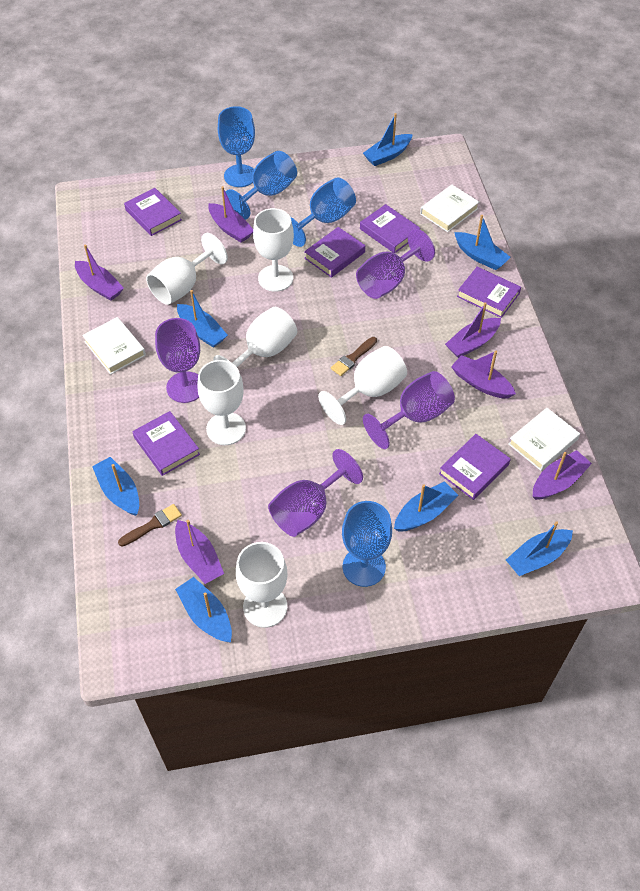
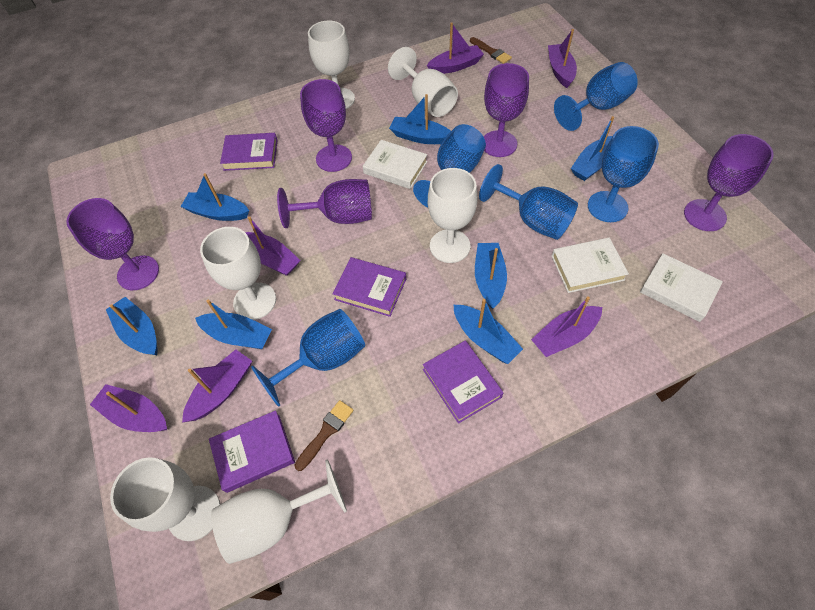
blue goblet: 4 -> 5
purple book: 6 -> 4
purple goblet: 4 -> 5

